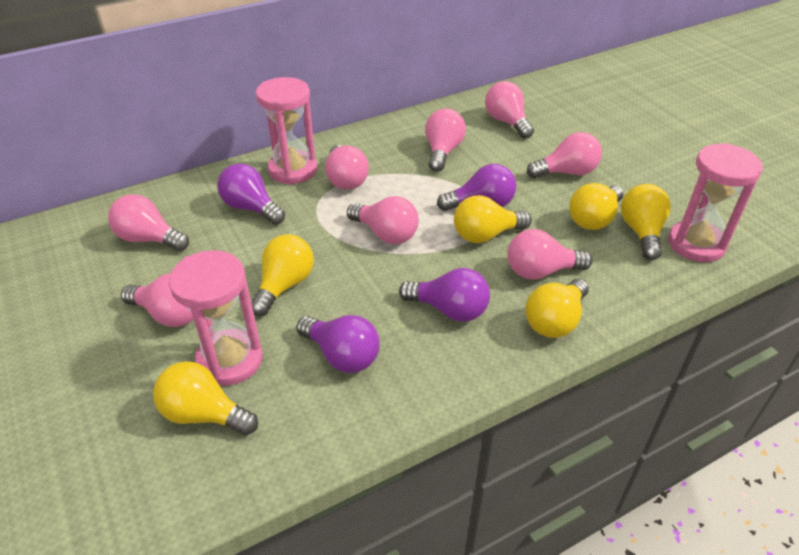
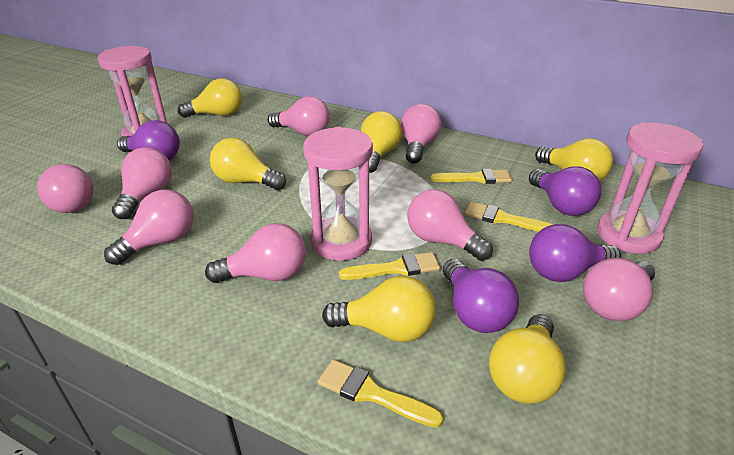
yellow brush: 0 -> 4

